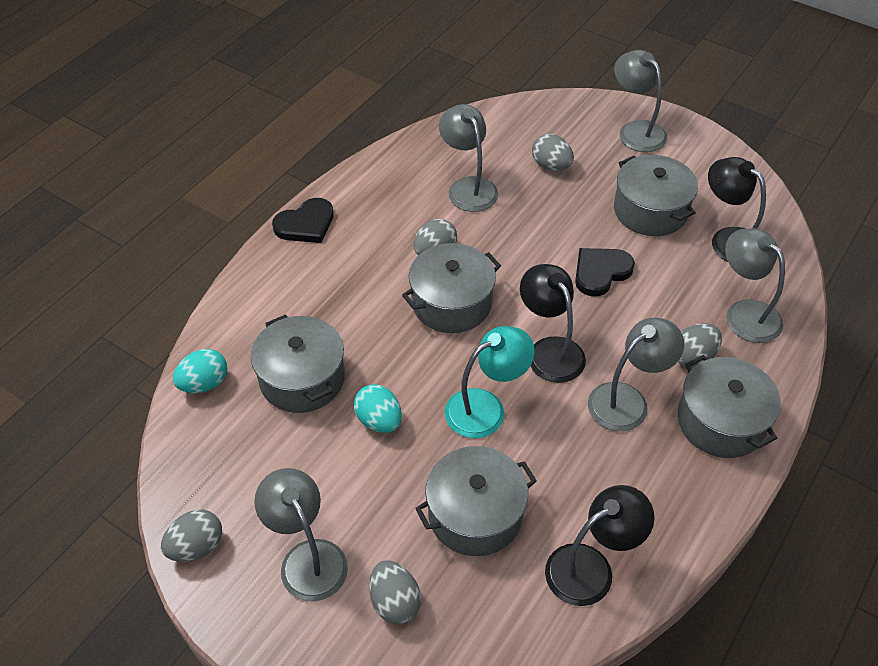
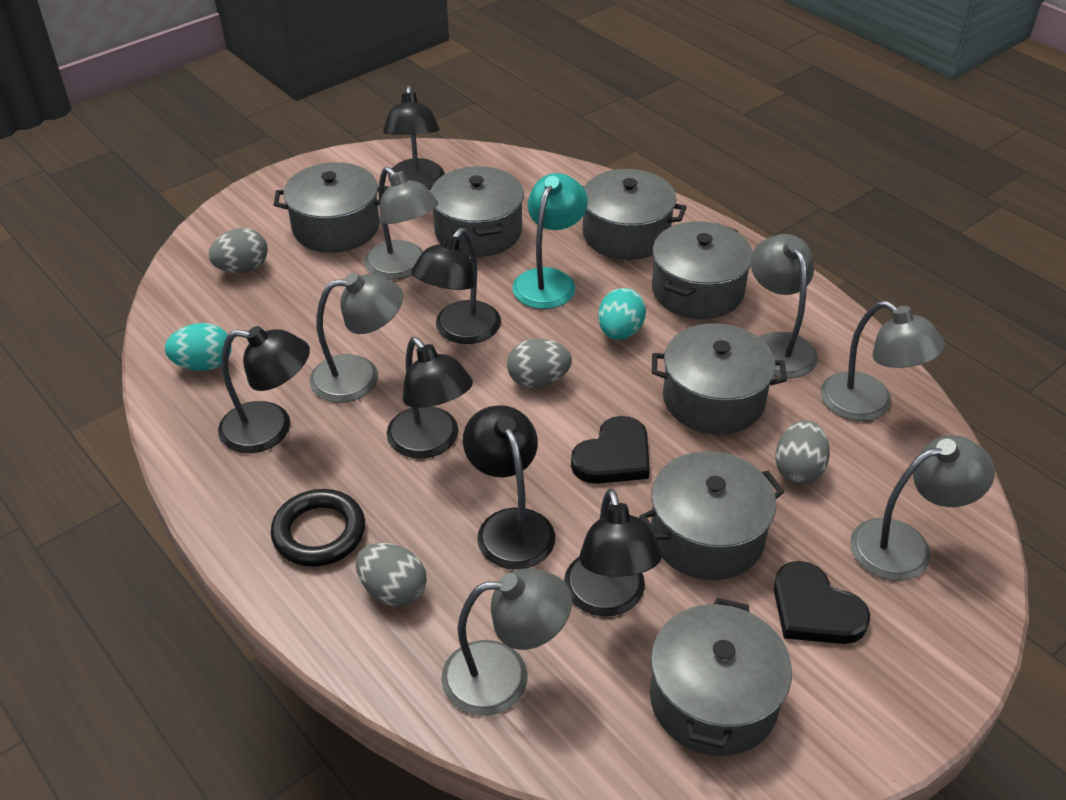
black lamp: 3 -> 6
black ring: 0 -> 1
grey egg: 5 -> 4
grey lamp: 5 -> 6
grey pot: 5 -> 7

